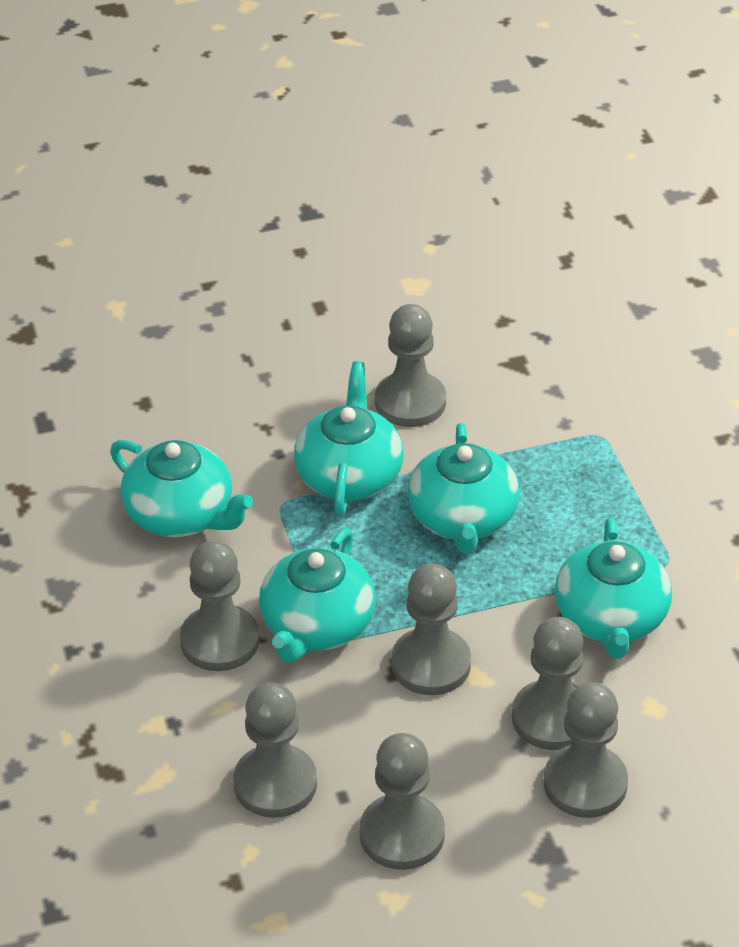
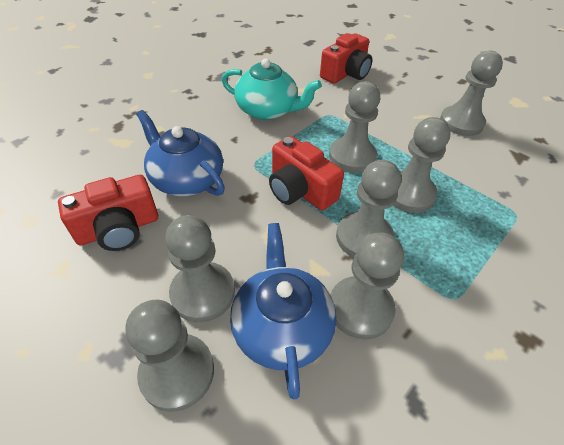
blue teapot: 0 -> 2
red camera: 0 -> 3
turquoise teapot: 5 -> 1

